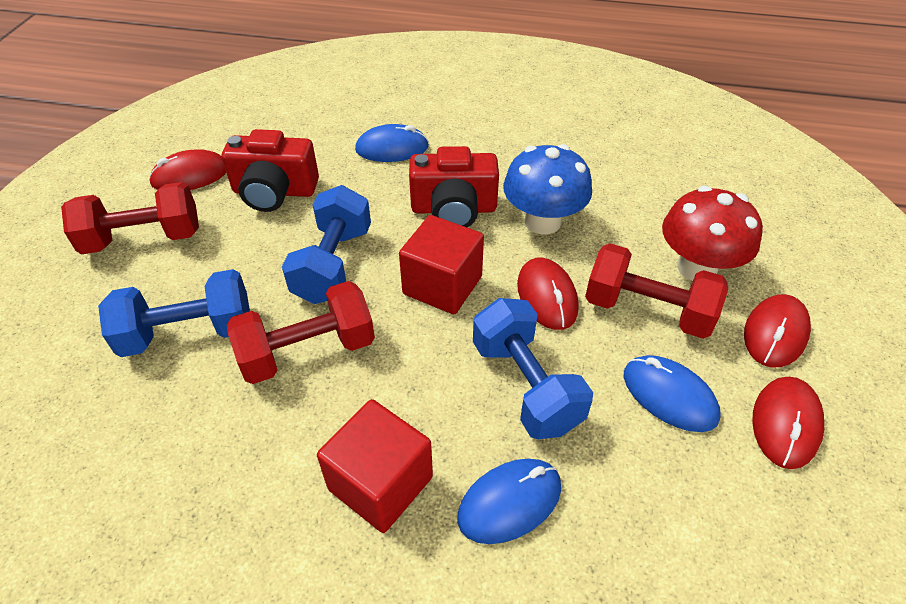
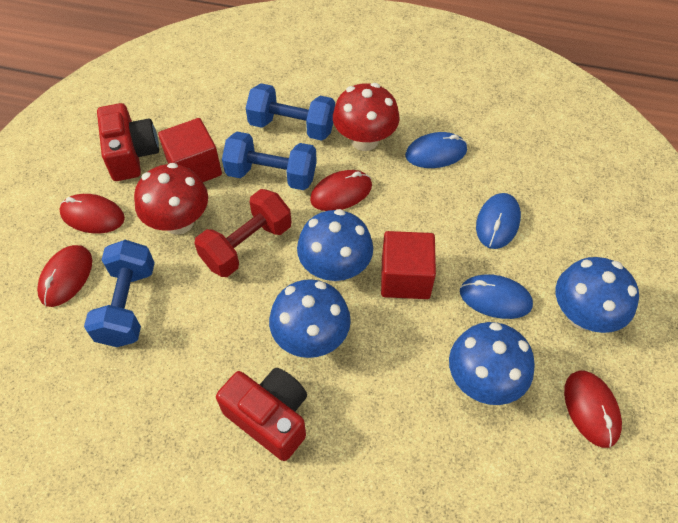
blue mushroom: 1 -> 4
red dumbbell: 3 -> 1
red mushroom: 1 -> 2

